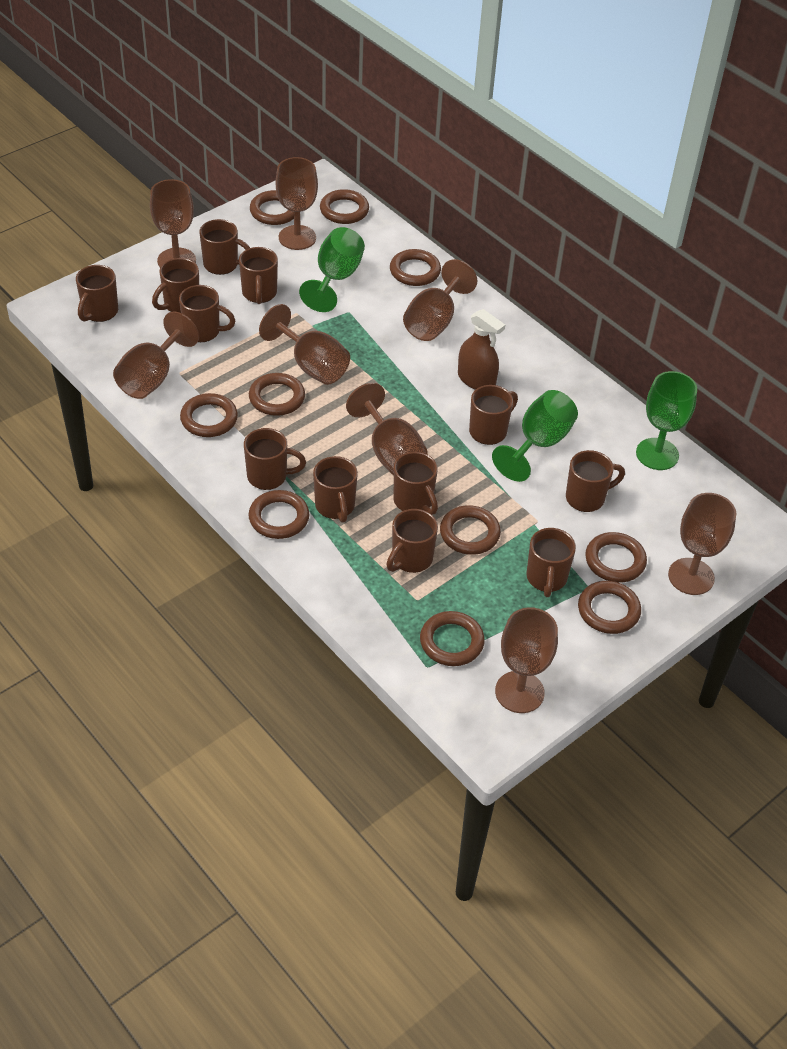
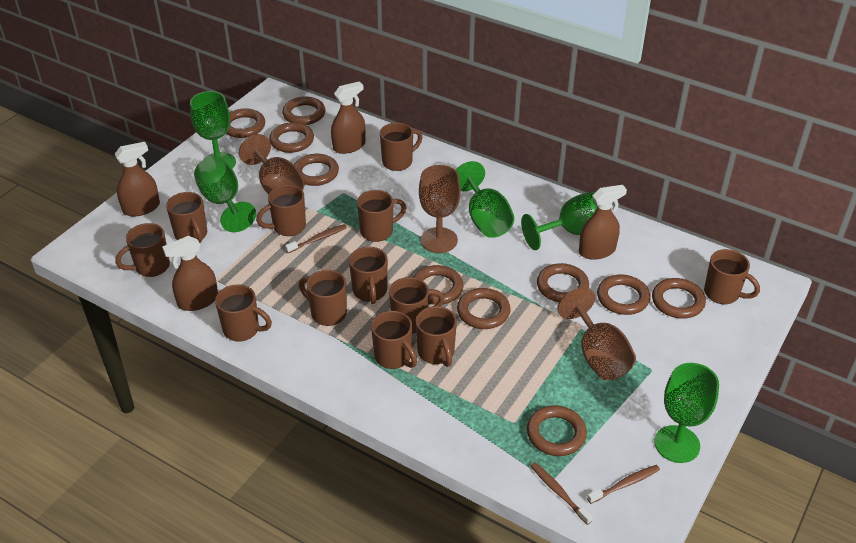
brown goblet: 8 -> 3
brown spray bottle: 1 -> 4
brown toothbrush: 0 -> 3
green goblet: 3 -> 5

